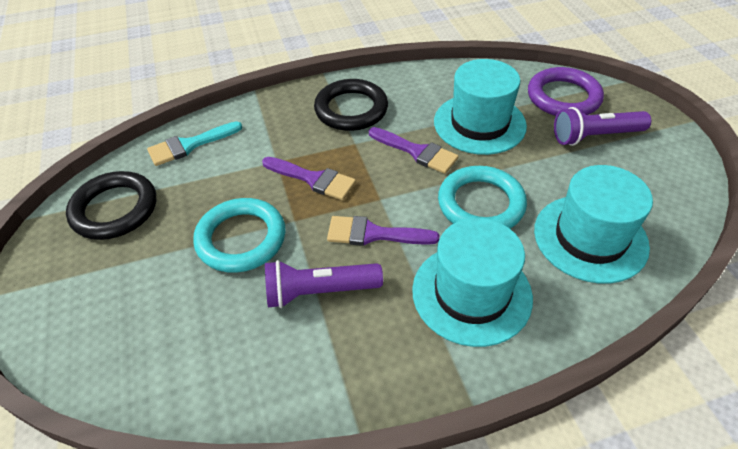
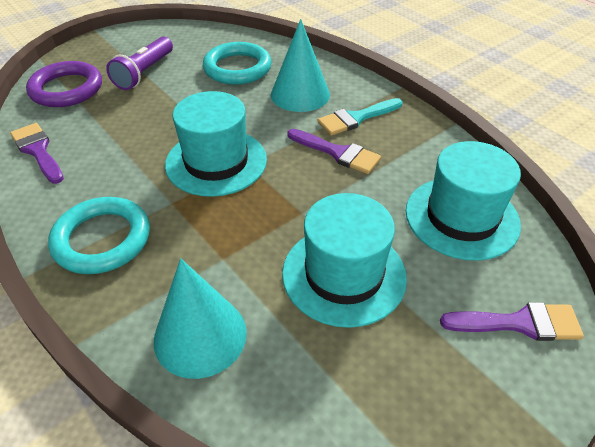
black ring: 2 -> 0
purple flashlight: 2 -> 1
turquoise cone: 0 -> 2

